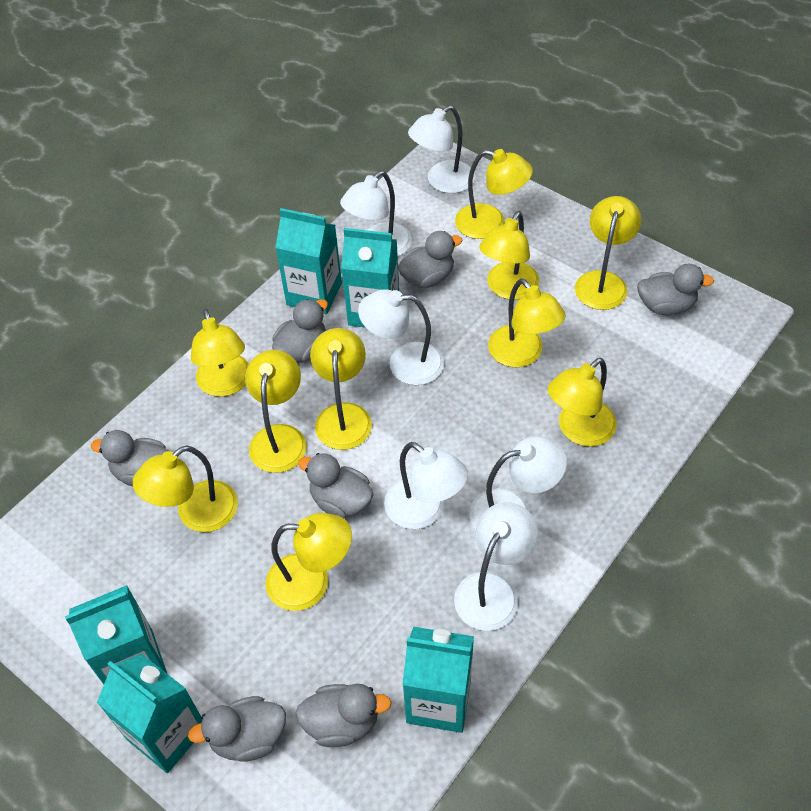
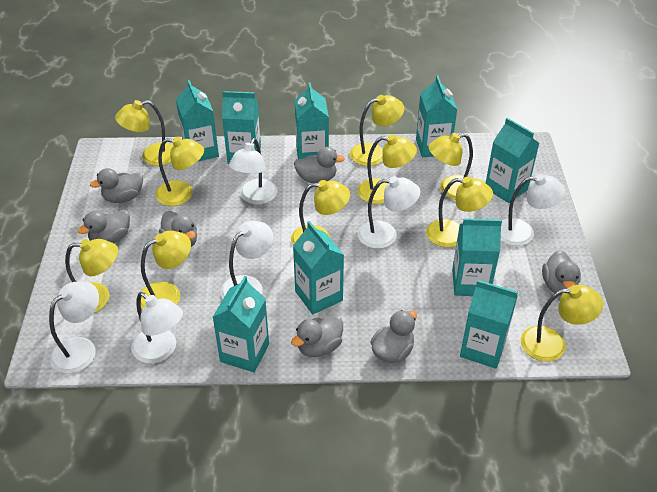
turquoise carton: 5 -> 9

